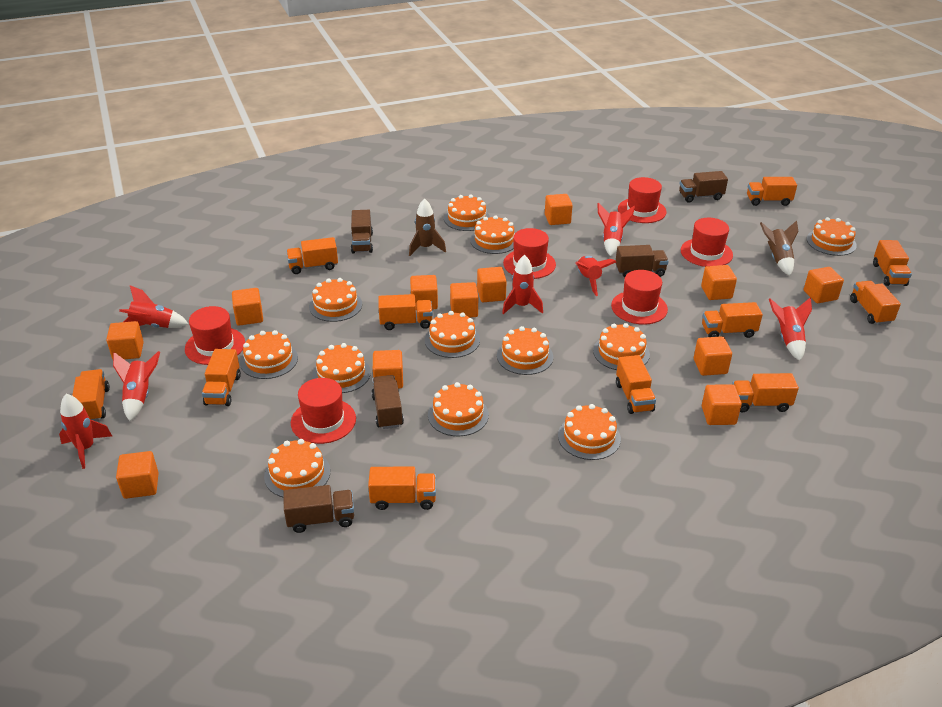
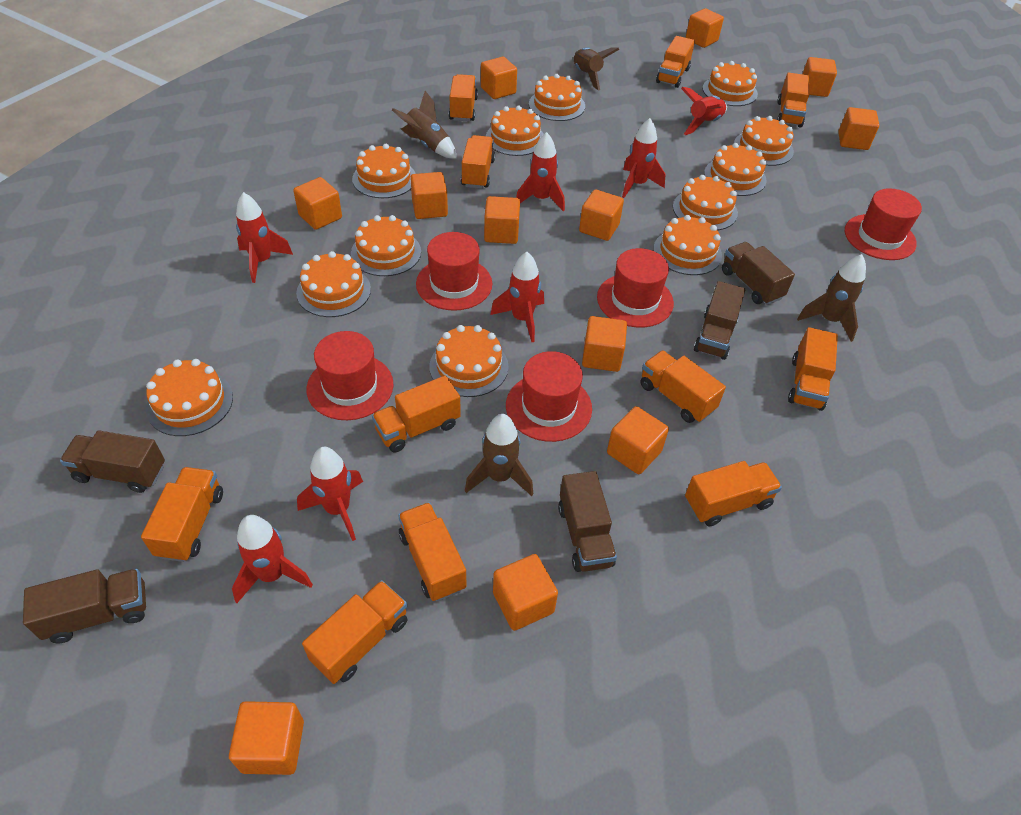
brown rocket: 2 -> 4
red hat: 6 -> 5

